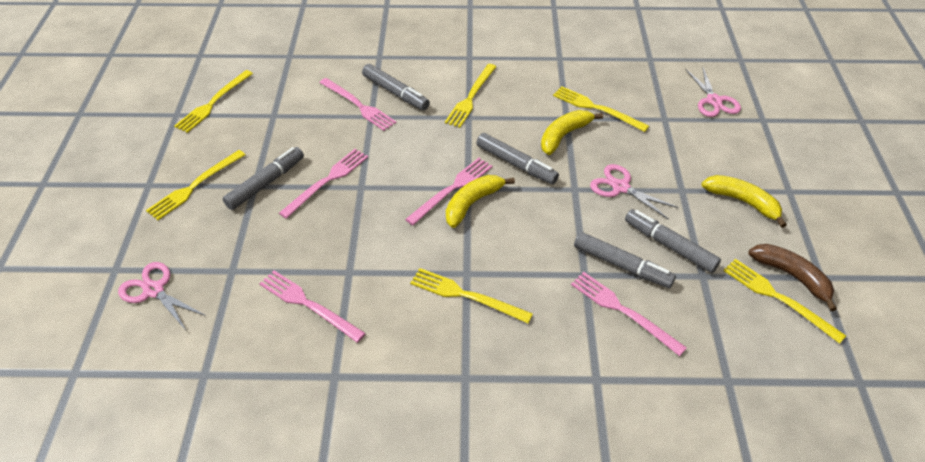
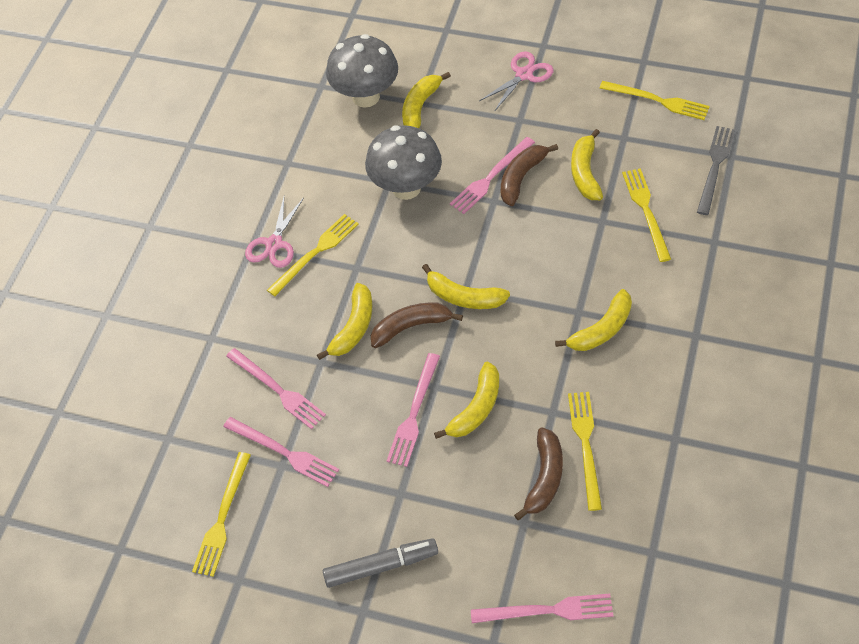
brown banana: 1 -> 3
grey fork: 0 -> 1
grey marker: 5 -> 1
grey mushroom: 0 -> 2
pink scissors: 3 -> 2
yellow banana: 3 -> 6
yellow fork: 6 -> 5

